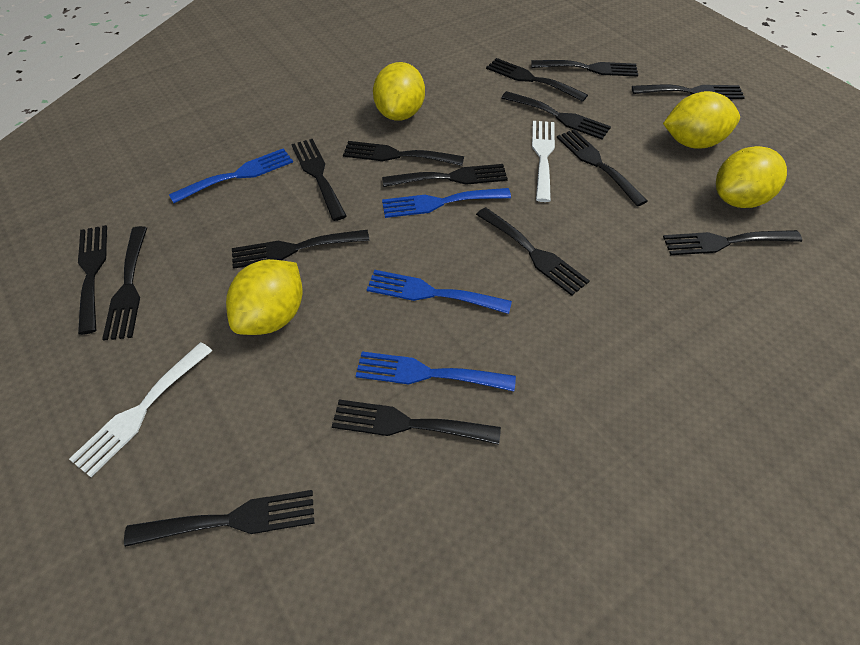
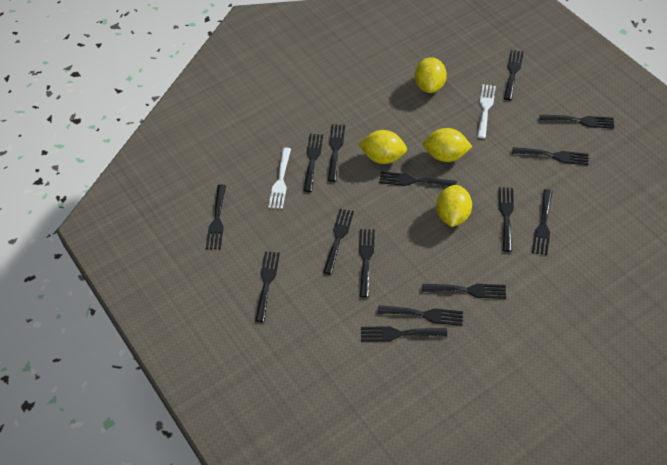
blue fork: 4 -> 0

